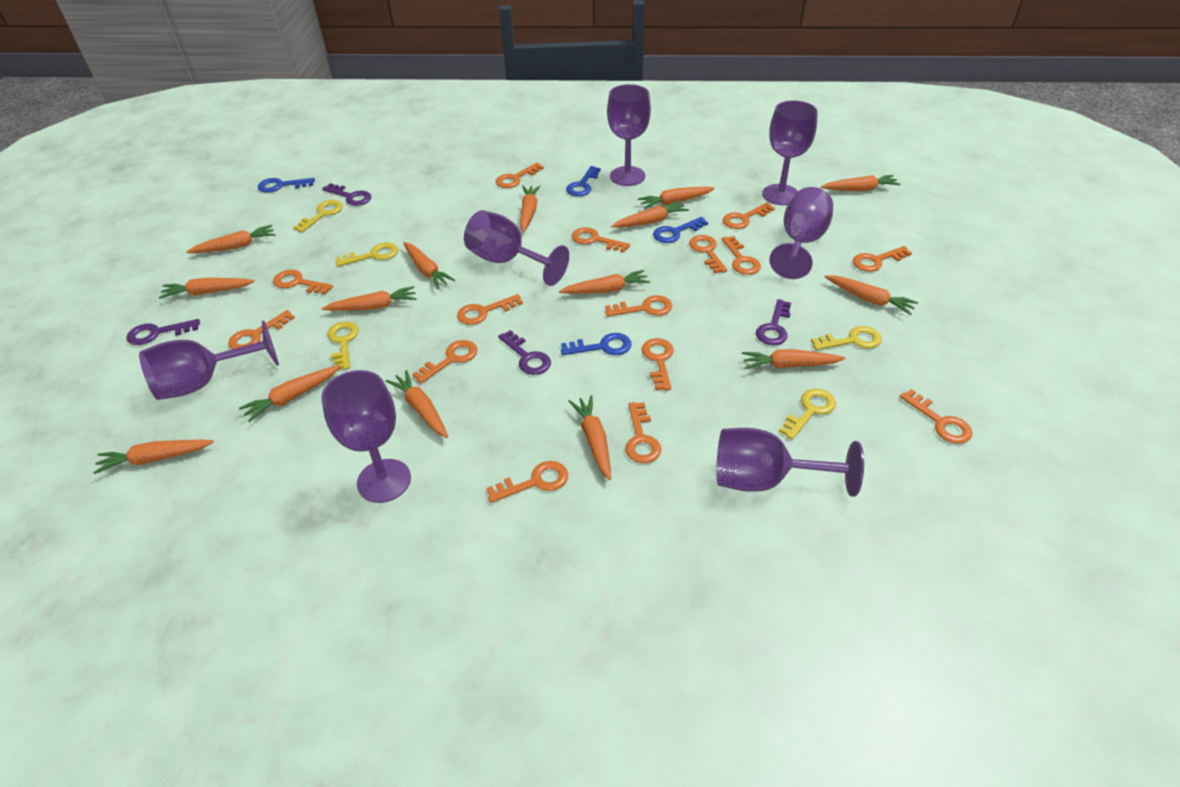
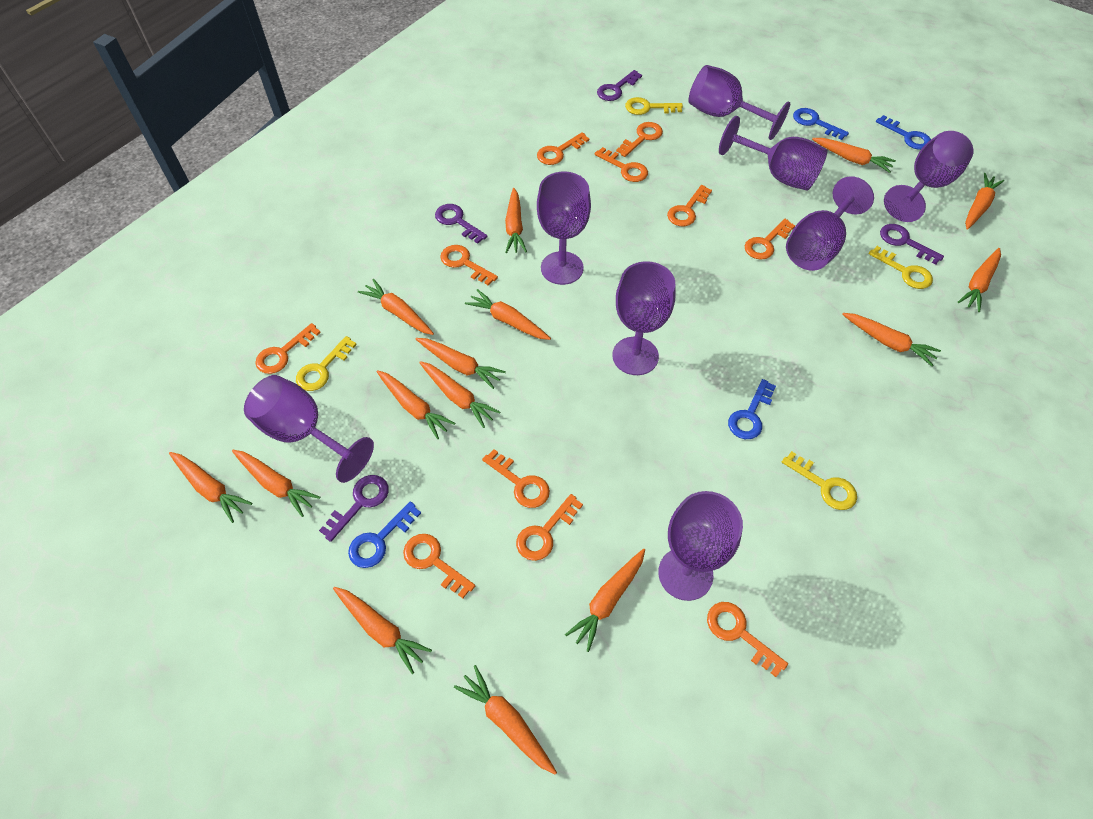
orange key: 15 -> 11
purple goblet: 7 -> 8
yellow key: 5 -> 4

